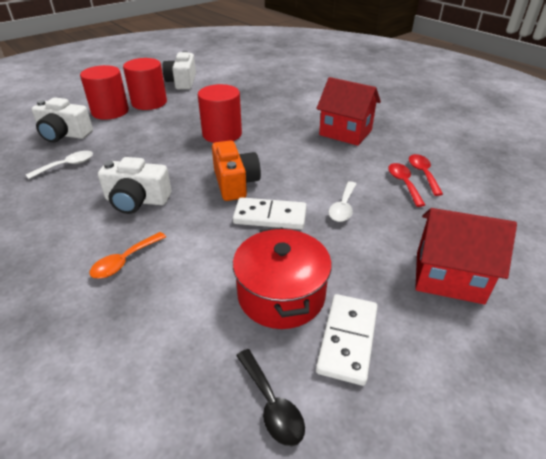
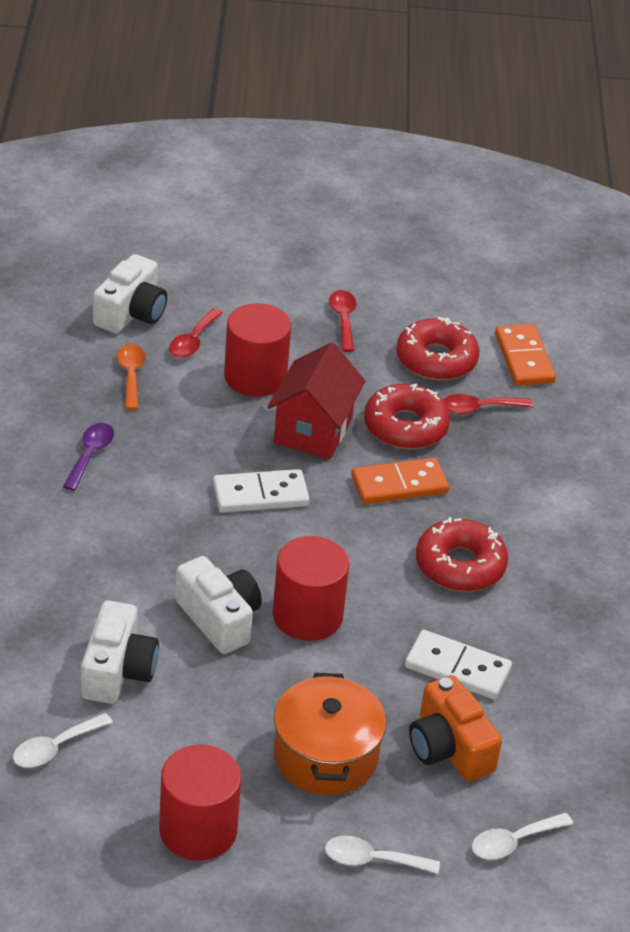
black spoon: 1 -> 0
orange domino: 0 -> 2
orange pot: 0 -> 1
purple spoon: 0 -> 1
red donut: 0 -> 3
red house: 2 -> 1
red pot: 1 -> 0
red spoon: 2 -> 3
white spoon: 2 -> 3

